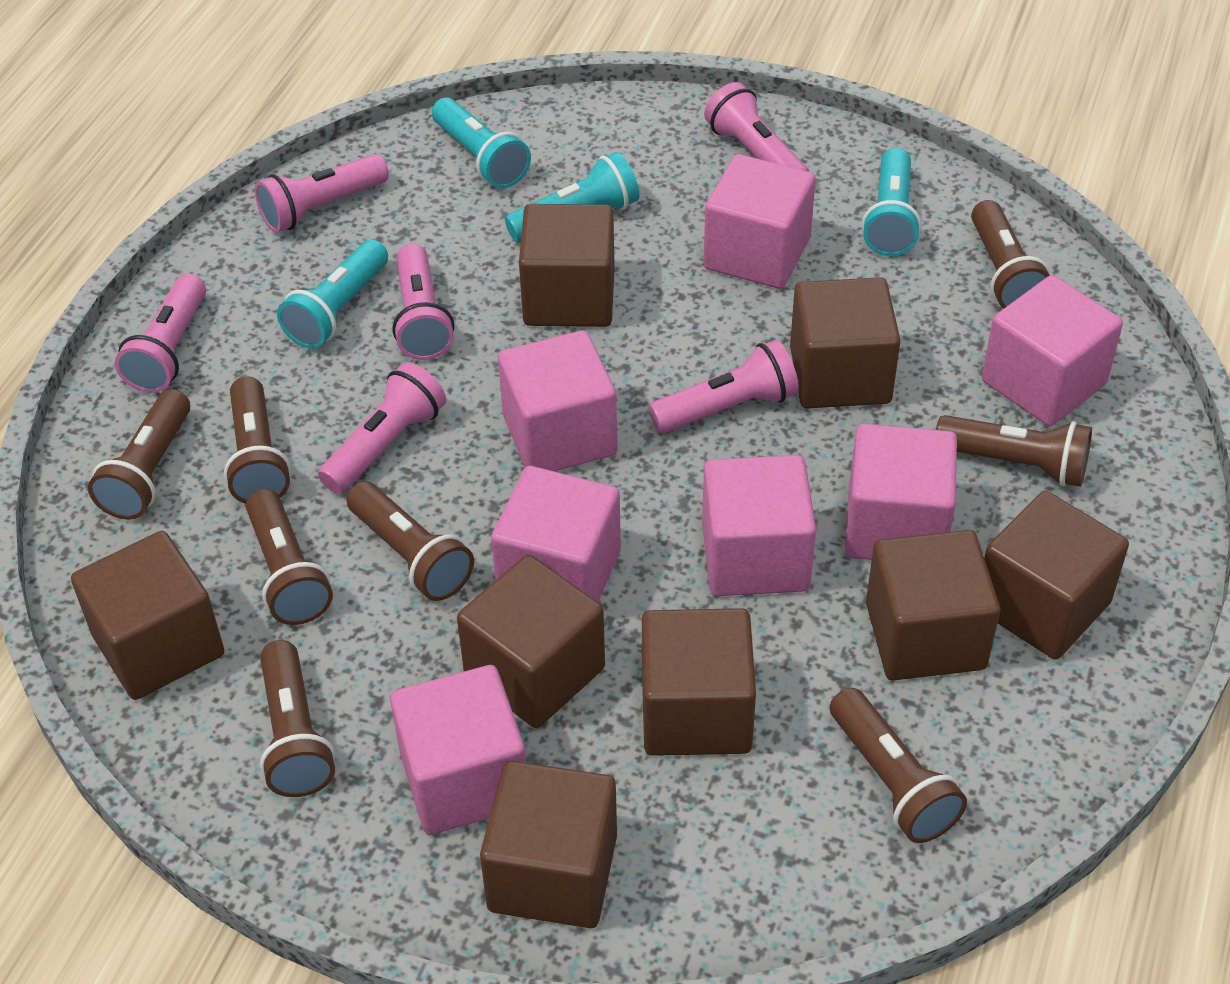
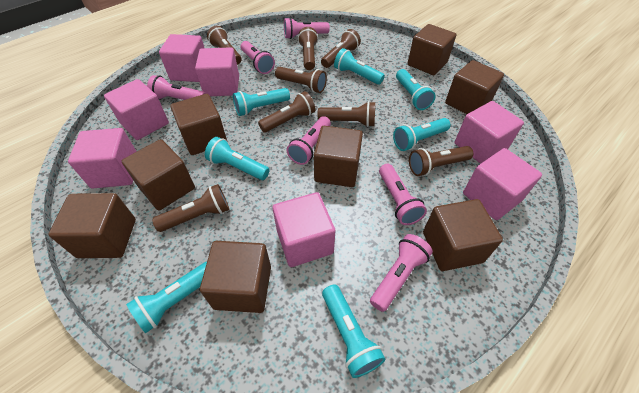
turquoise flashlight: 4 -> 7

